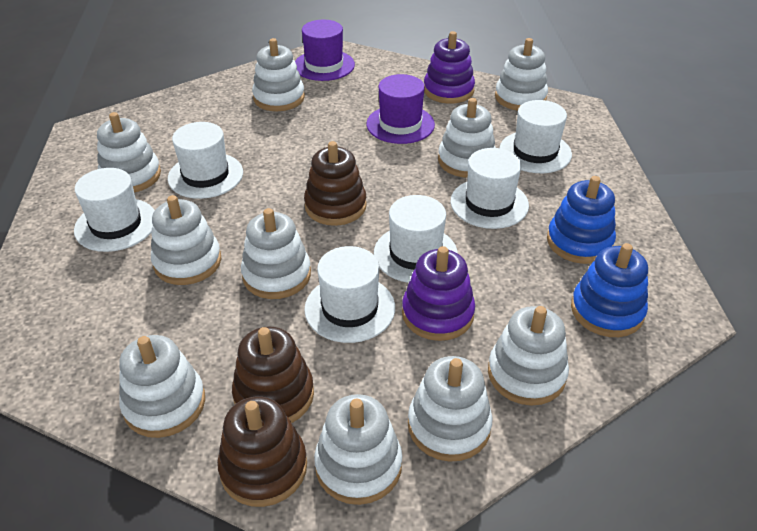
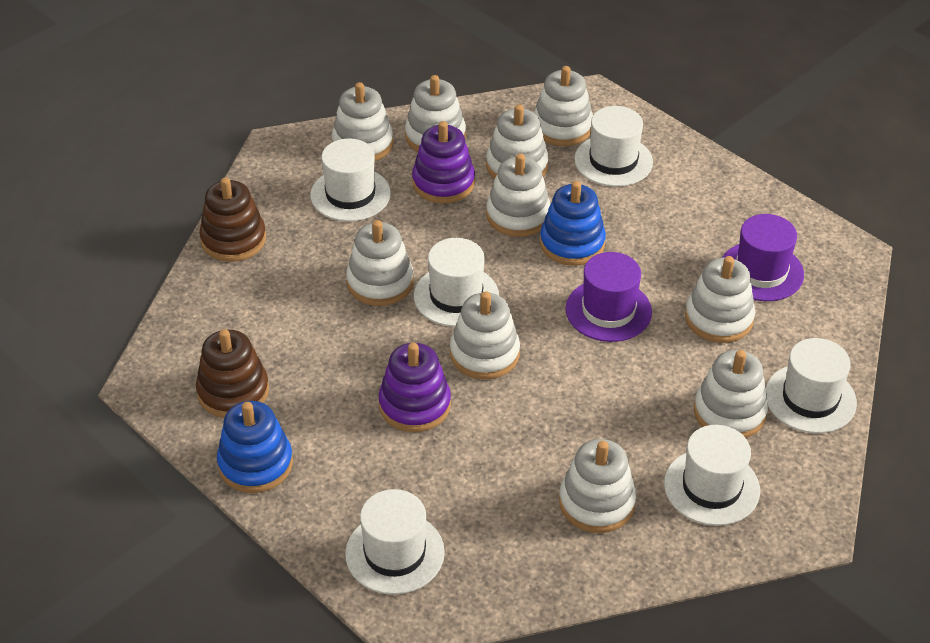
brown stacking toy: 3 -> 2

